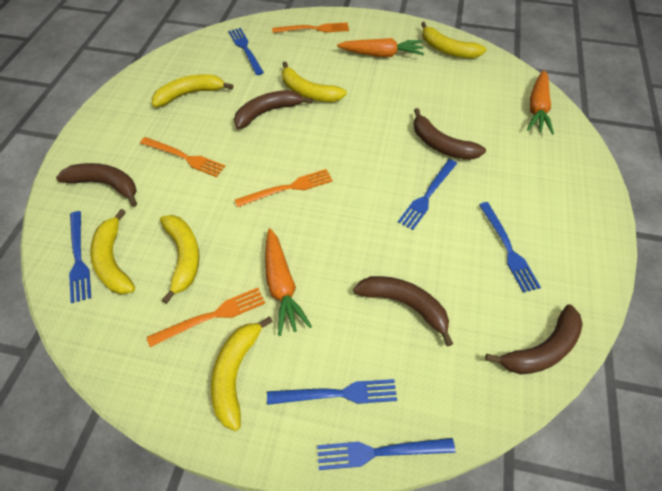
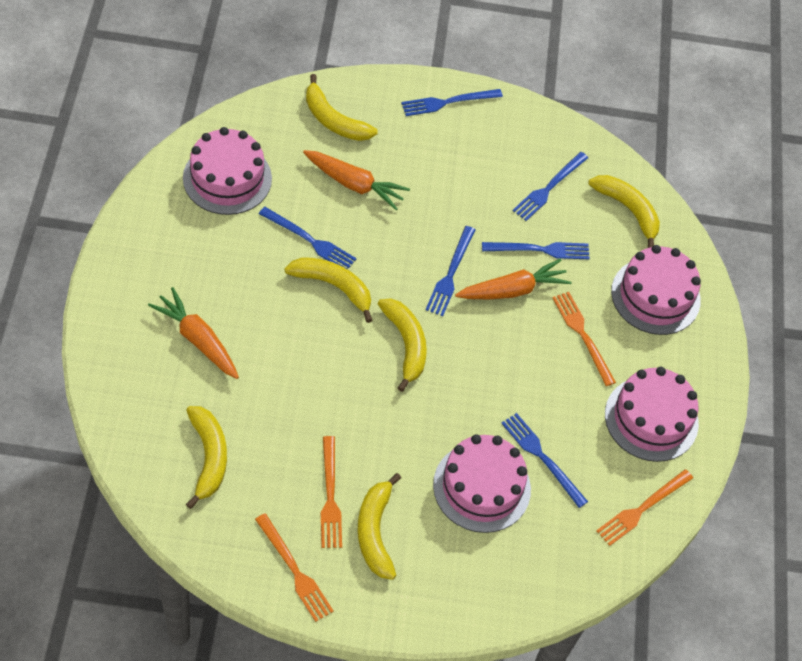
brown banana: 5 -> 0
pink cake: 0 -> 4

